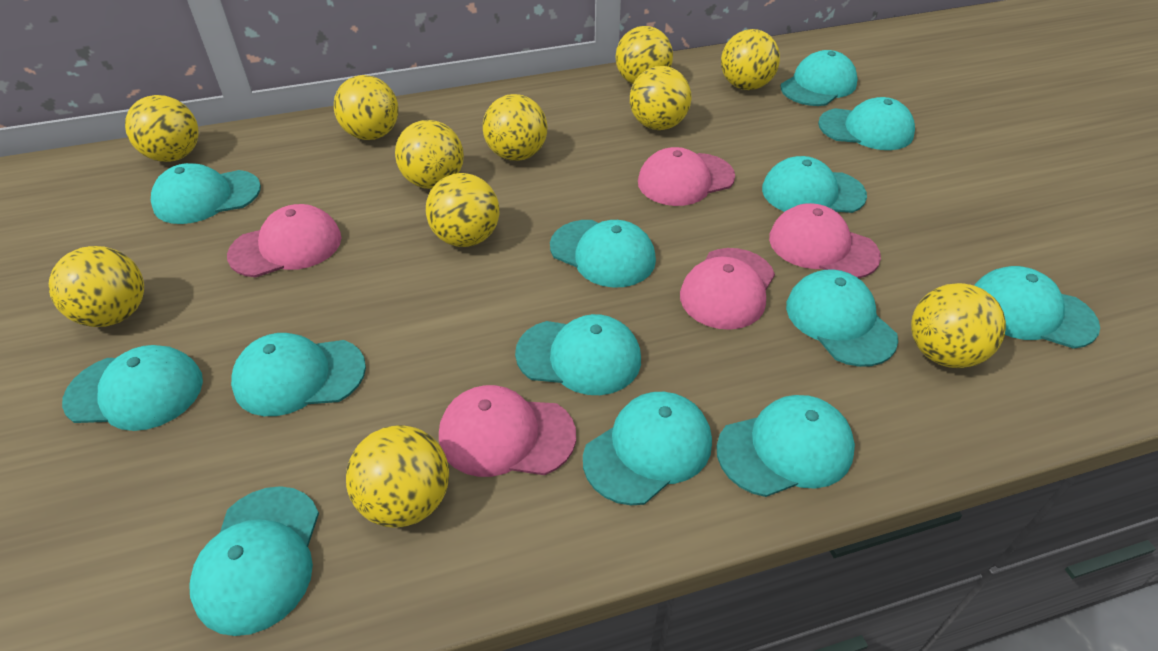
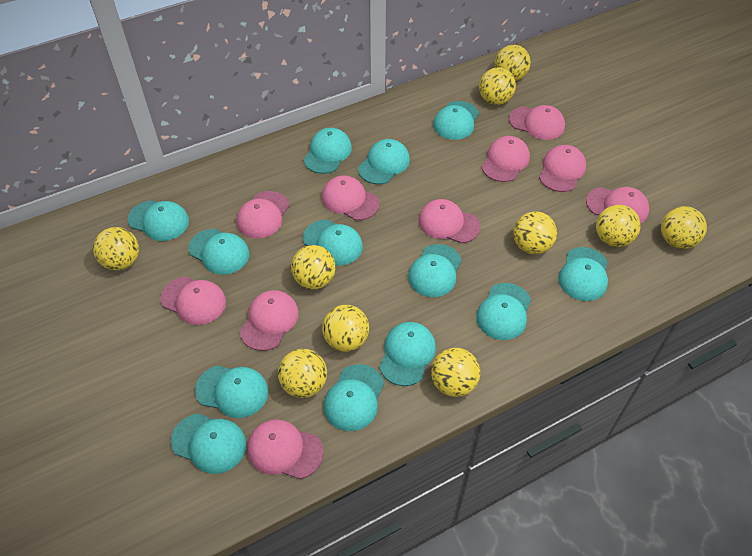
pink cap: 5 -> 10
yellow ball: 11 -> 10

